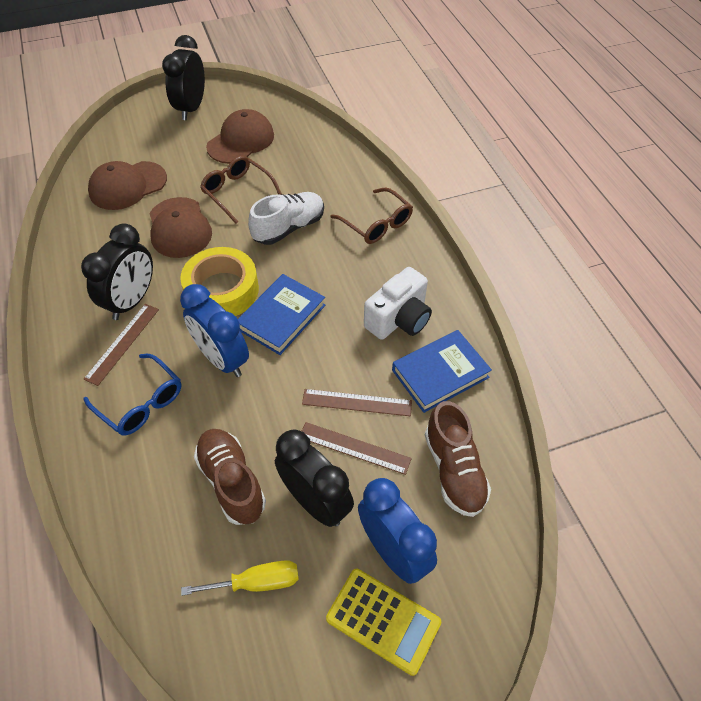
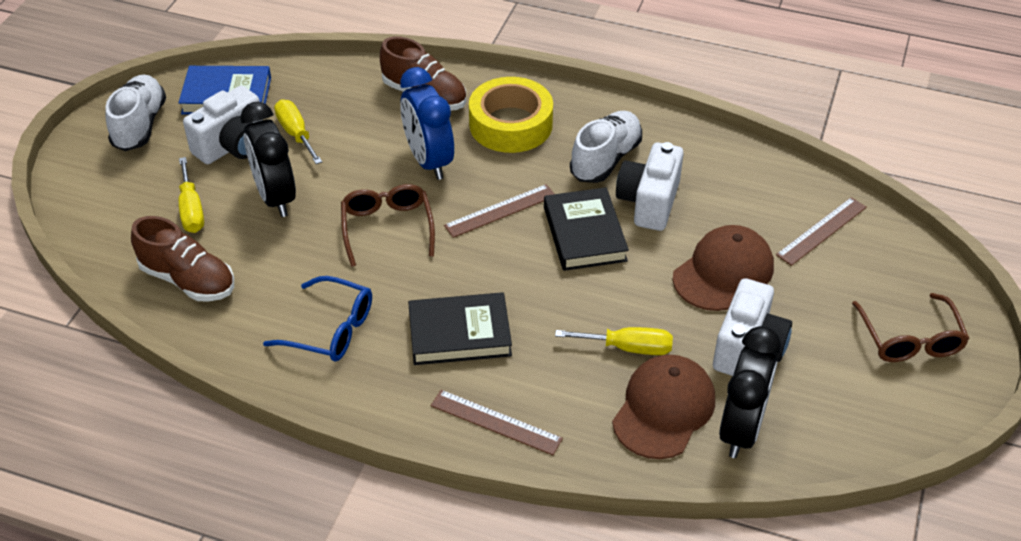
black book: 0 -> 2
black clock: 3 -> 2
blue book: 2 -> 1
blue clock: 2 -> 1
brown cap: 3 -> 2
white camera: 1 -> 3
white shoe: 1 -> 2
yellow calculator: 1 -> 0
yellow screwdriver: 1 -> 3

